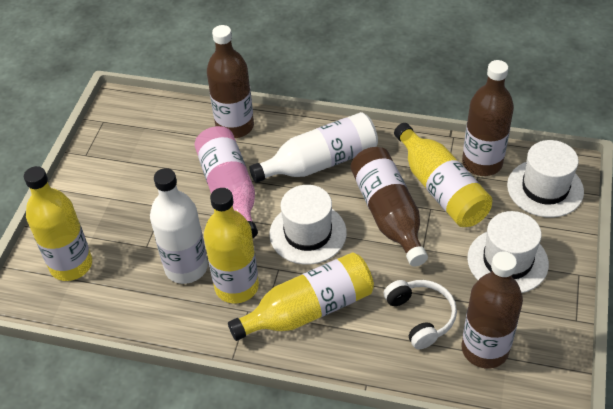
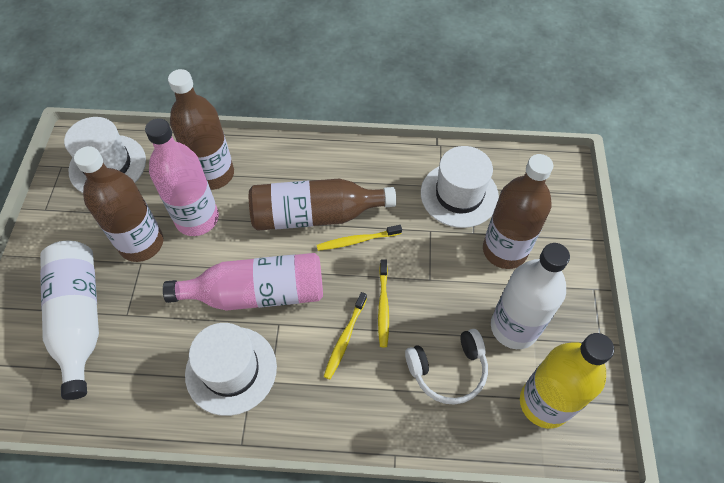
pink bottle: 1 -> 2
yellow bottle: 4 -> 1
yellow toothbrush: 0 -> 3

